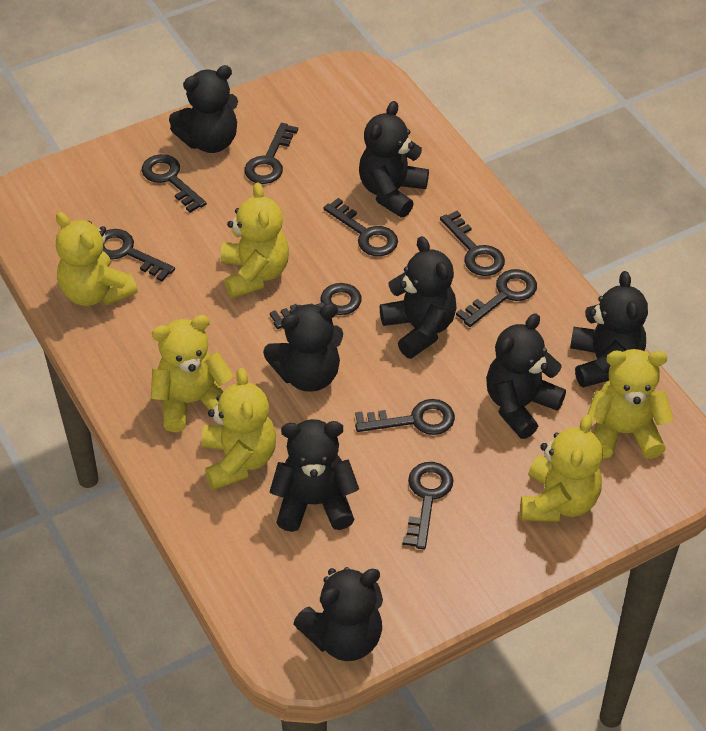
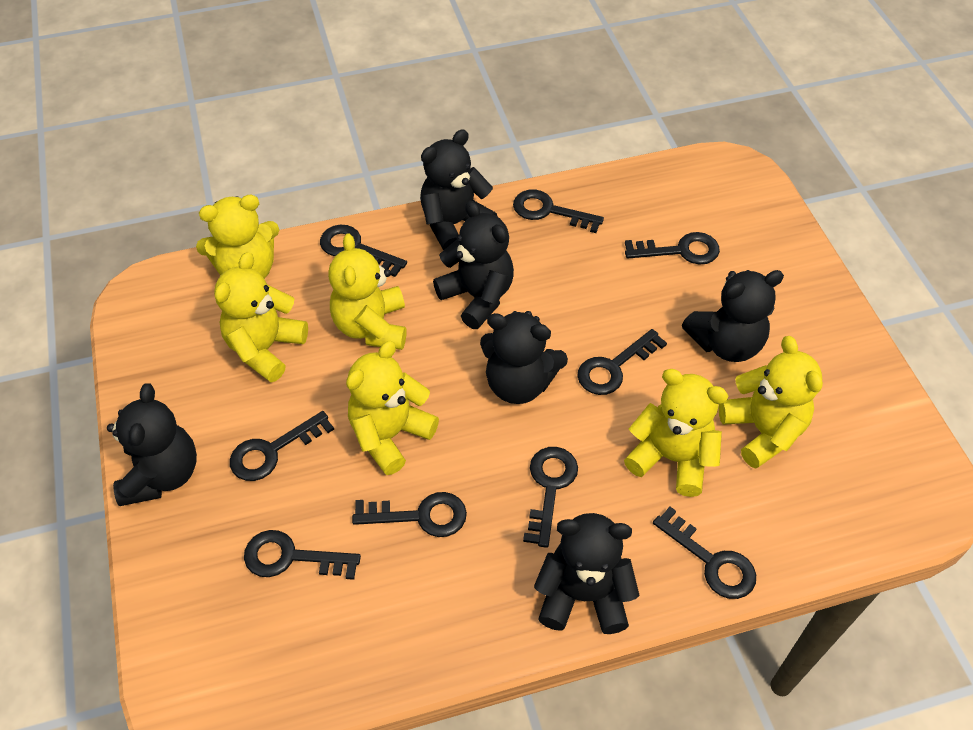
black teddy bear: 8 -> 6

